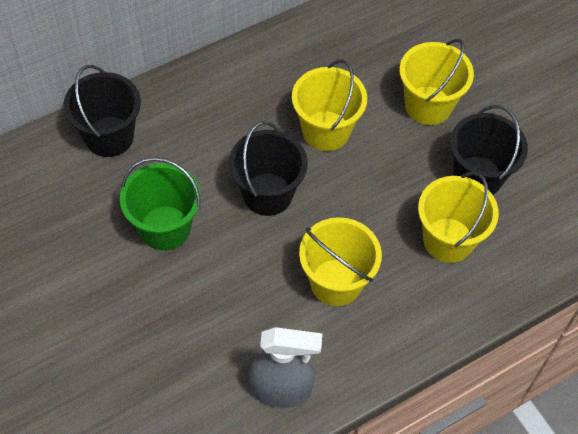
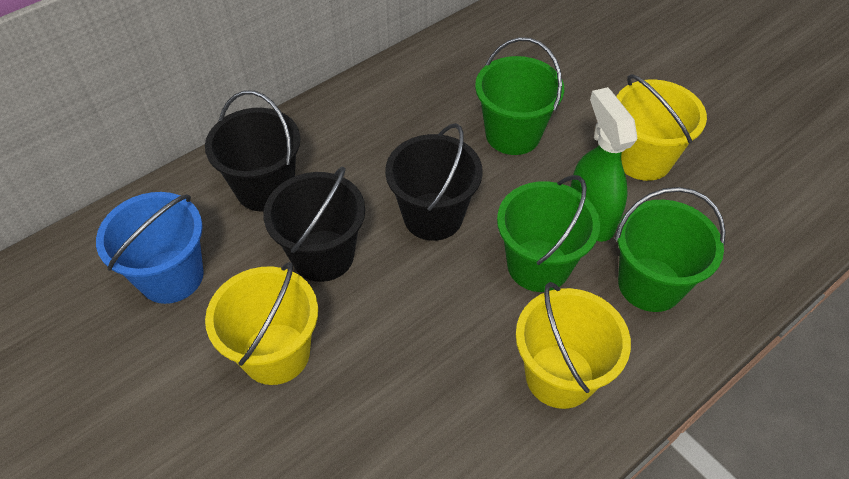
blue bucket: 0 -> 1
green bucket: 1 -> 3
green spray bottle: 0 -> 1
grey spray bottle: 1 -> 0
yellow bucket: 4 -> 3

